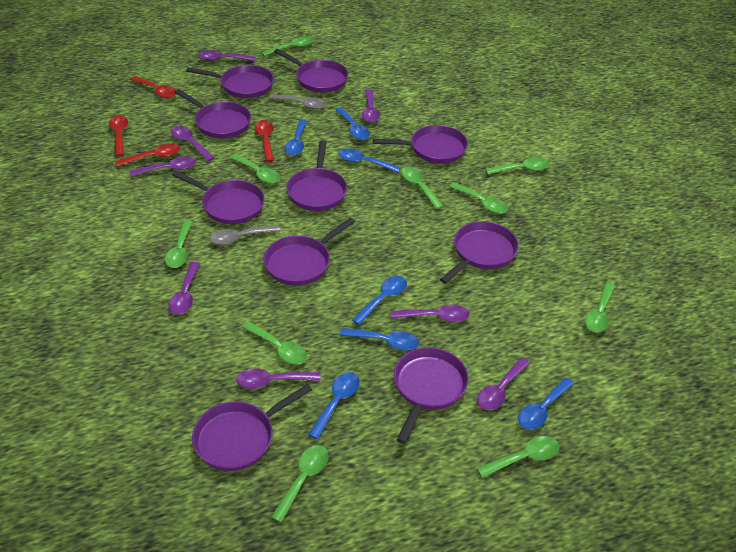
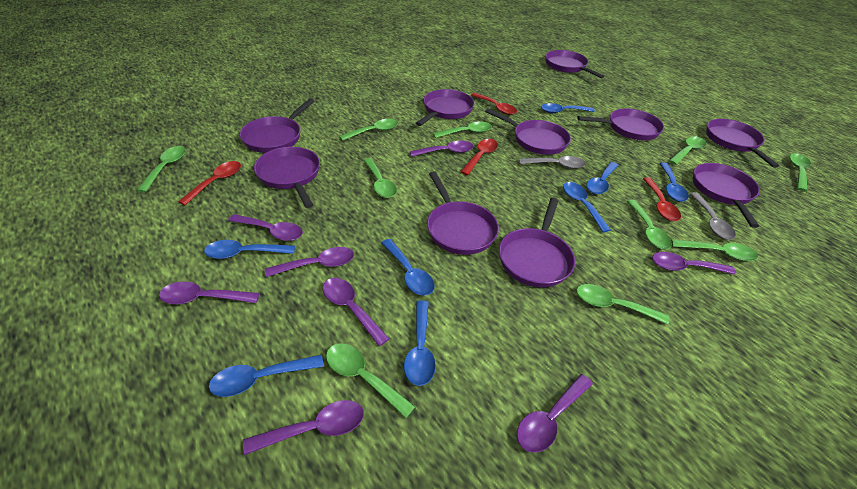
blue spoon: 7 -> 8

